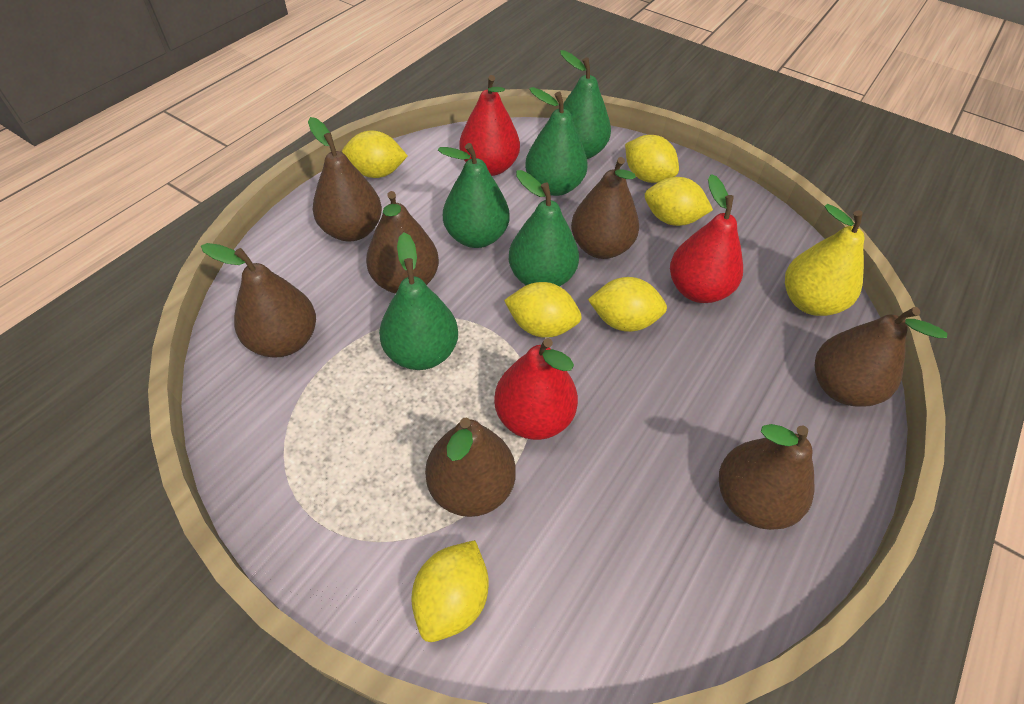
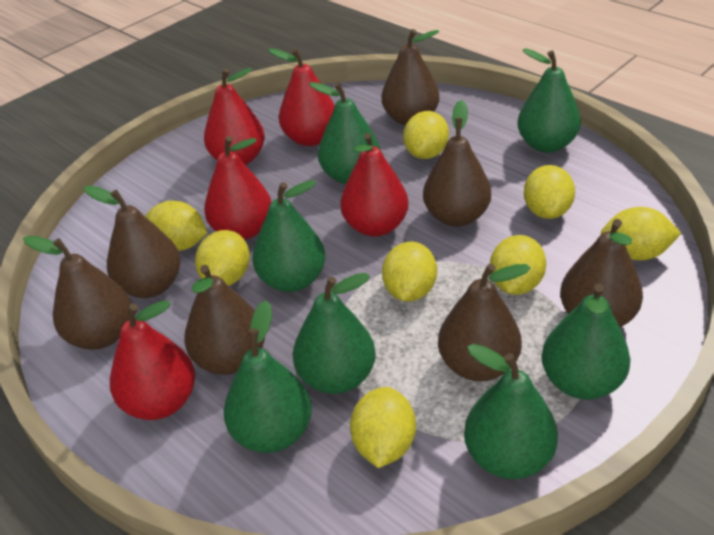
green pear: 5 -> 7
red pear: 3 -> 5
yellow lemon: 6 -> 8
yellow pear: 1 -> 0

